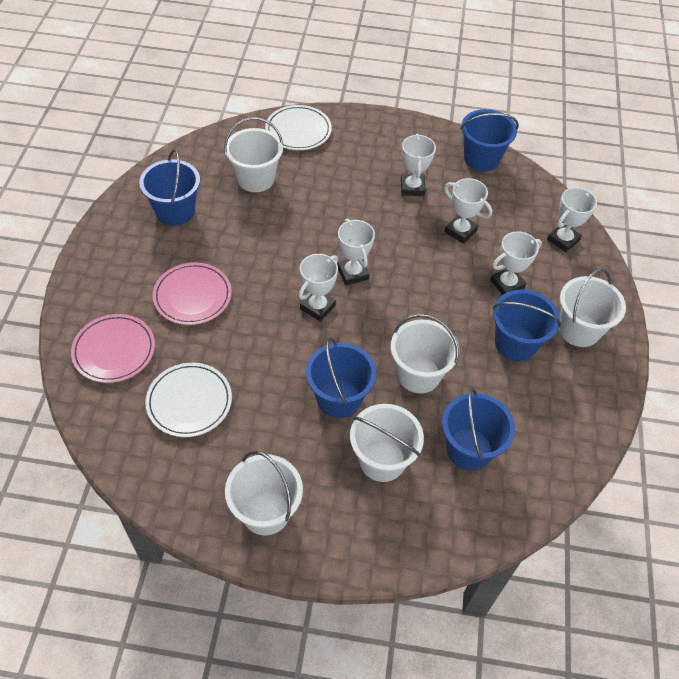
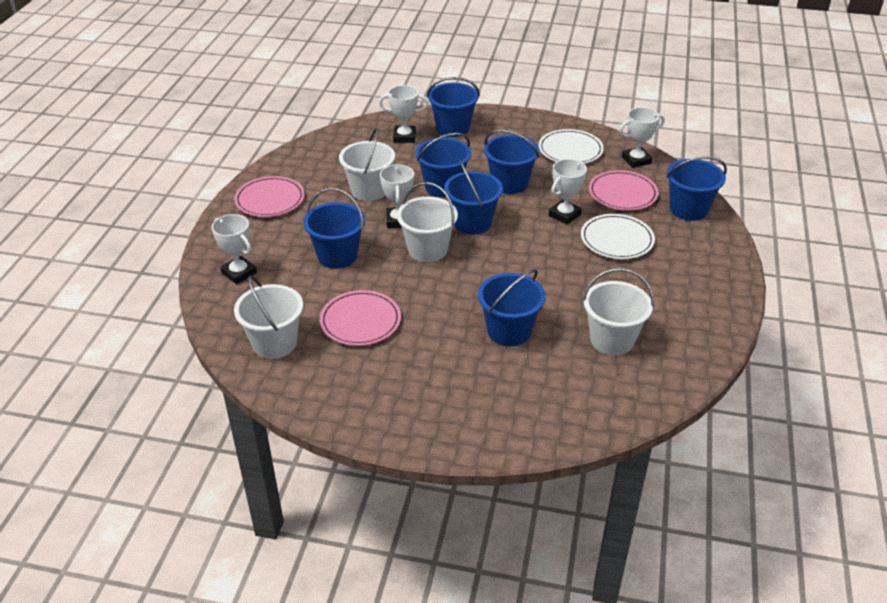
blue bucket: 5 -> 7
pink plate: 2 -> 3
white bucket: 5 -> 4
white trophy: 6 -> 5

